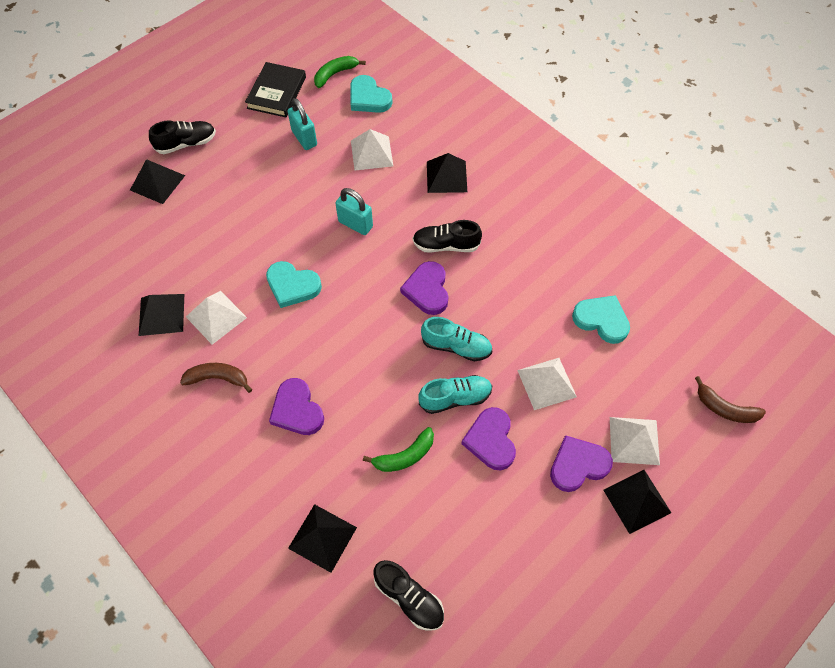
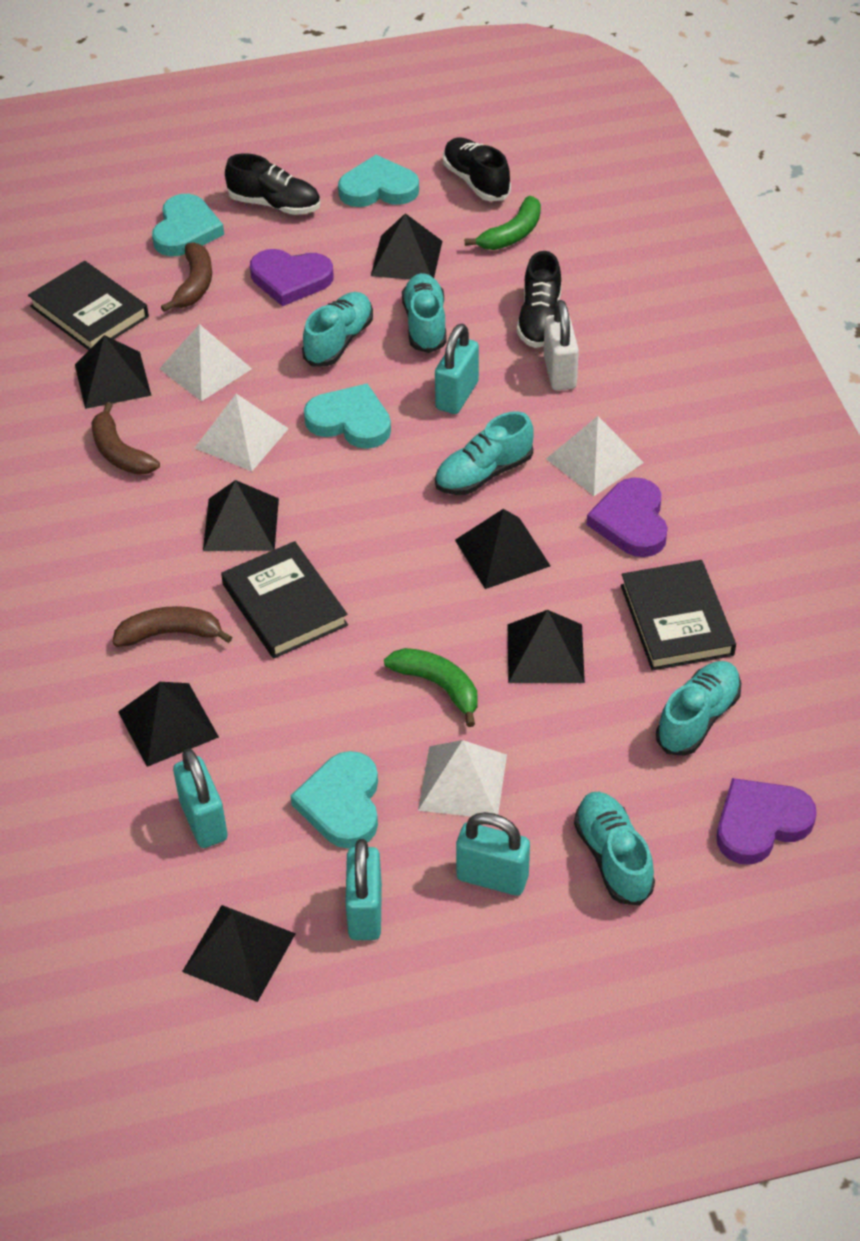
black book: 1 -> 3
black pyramid: 5 -> 7
brown banana: 2 -> 3
purple heart: 4 -> 3
turquoise heart: 3 -> 4
turquoise padlock: 2 -> 4
turquoise shoe: 2 -> 5
white padlock: 0 -> 1

